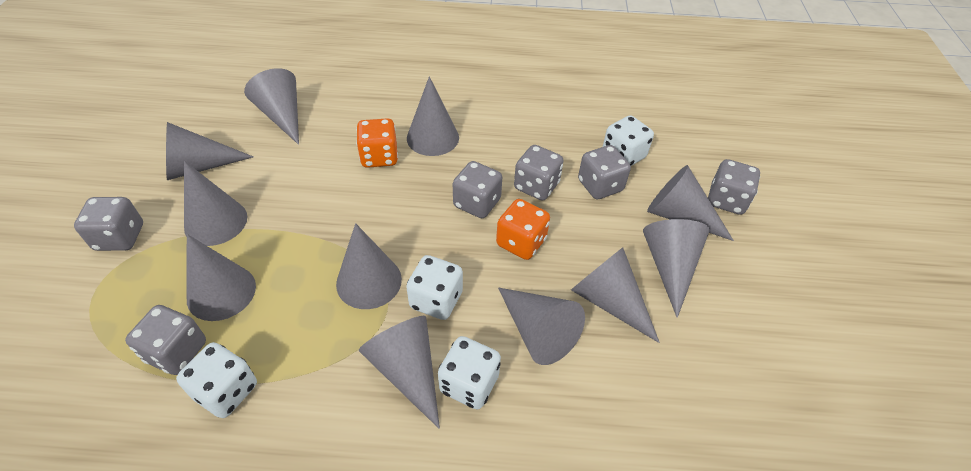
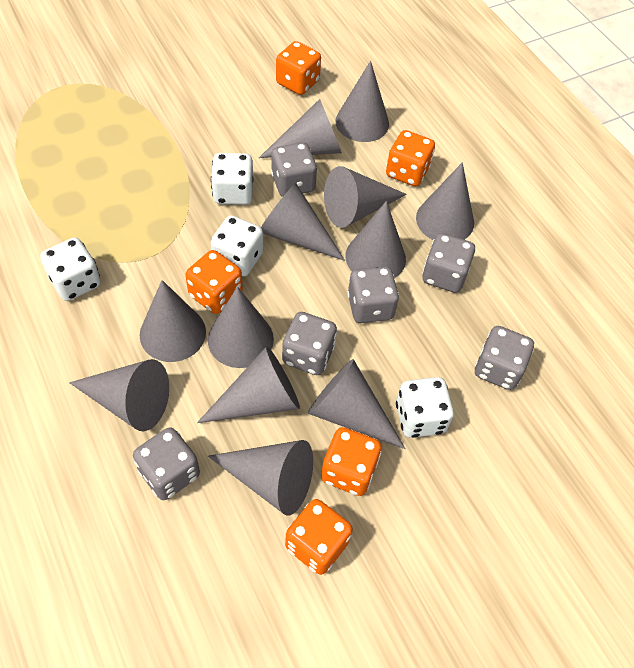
grey cone: 11 -> 12
orange dice: 2 -> 5

